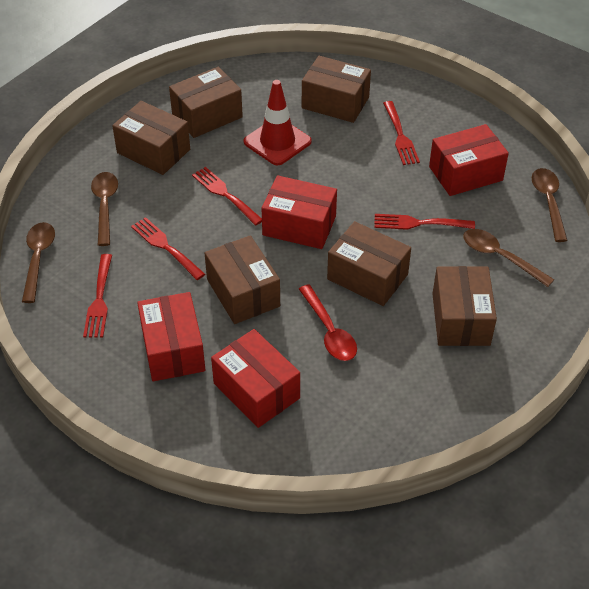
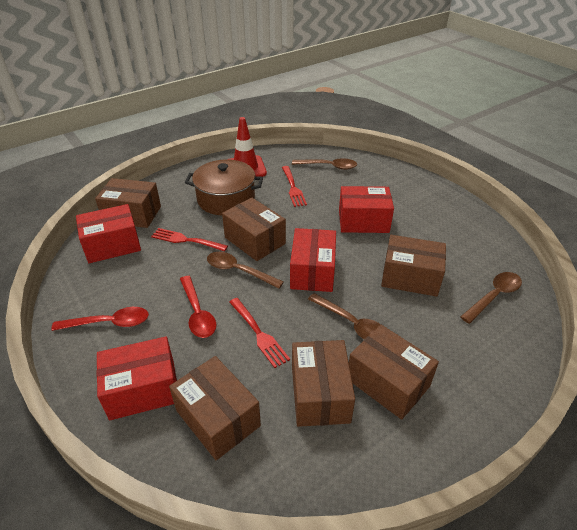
brown pot: 0 -> 1
red fork: 5 -> 3
red spoon: 1 -> 2

